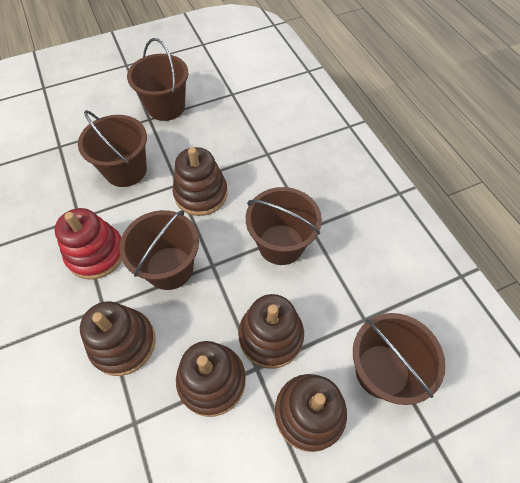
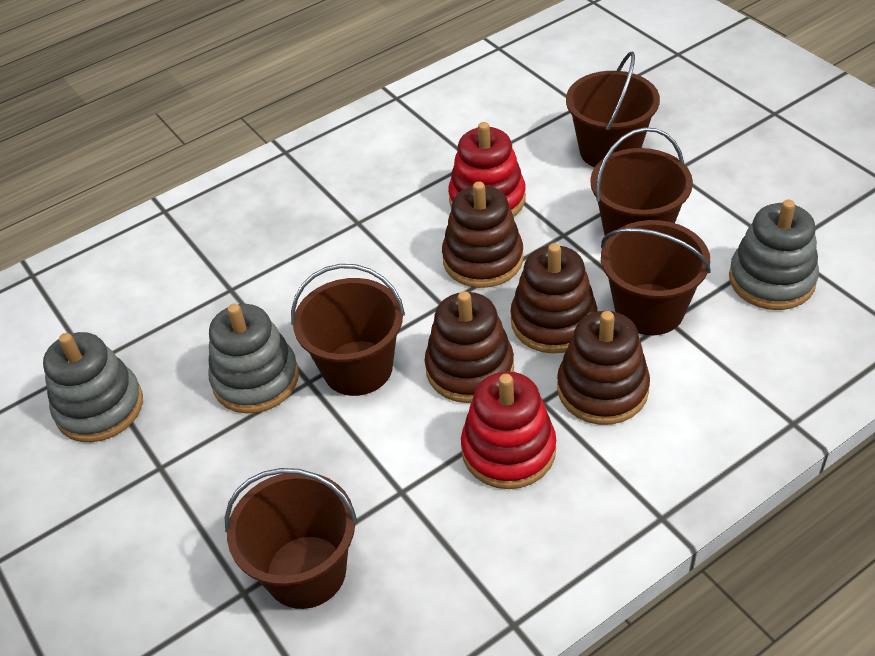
brown stacking toy: 5 -> 4
grey stacking toy: 0 -> 3
red stacking toy: 1 -> 2

